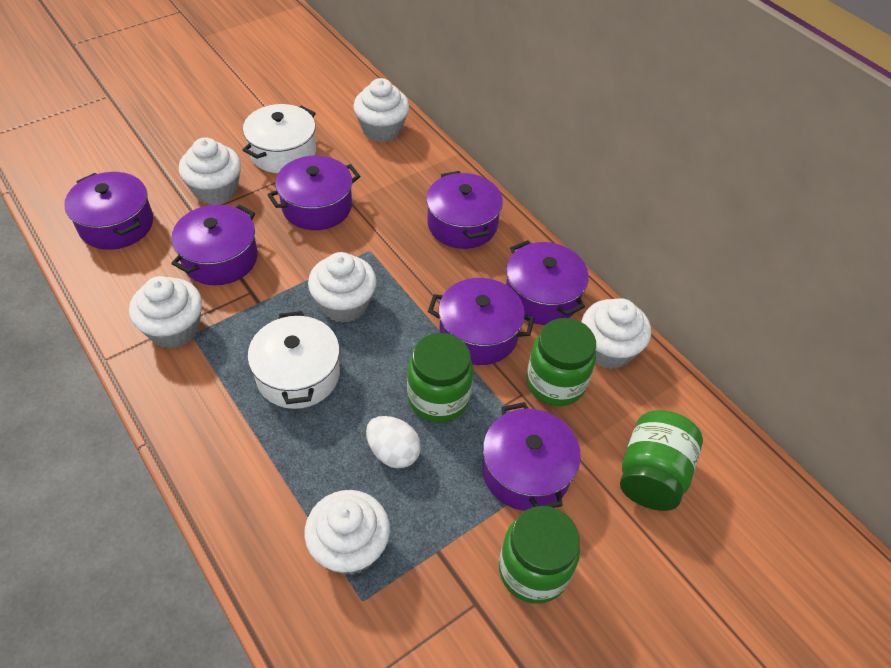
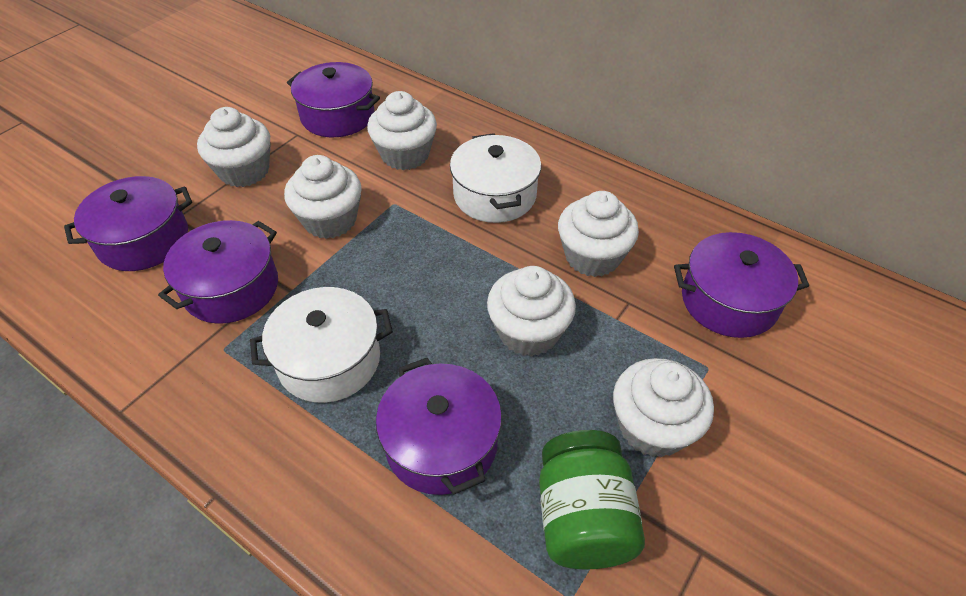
green jar: 4 -> 1
purple pot: 7 -> 5
white egg: 1 -> 0

